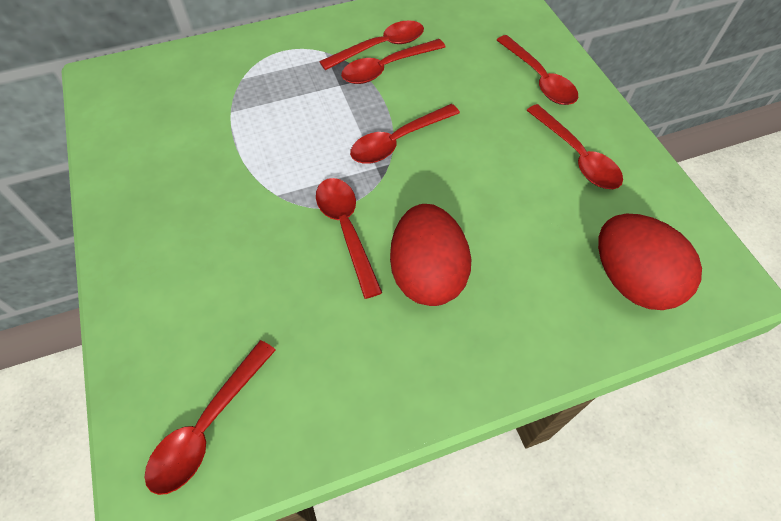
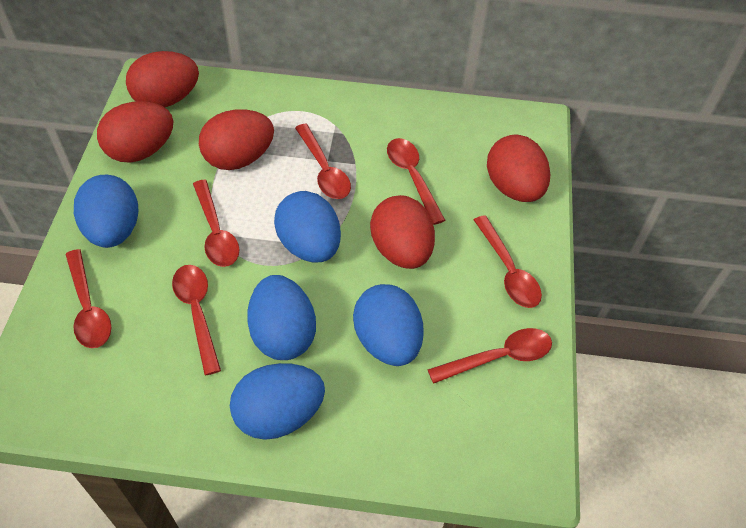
blue egg: 0 -> 5
red egg: 2 -> 5

